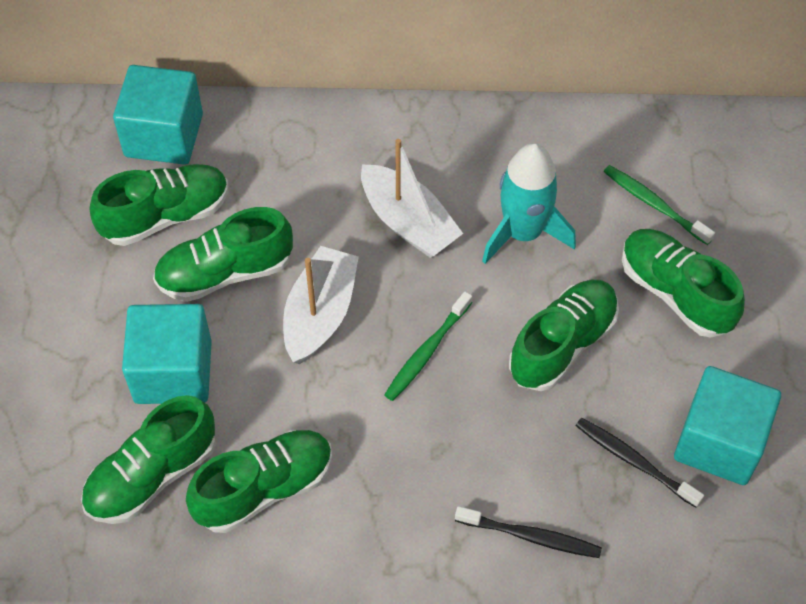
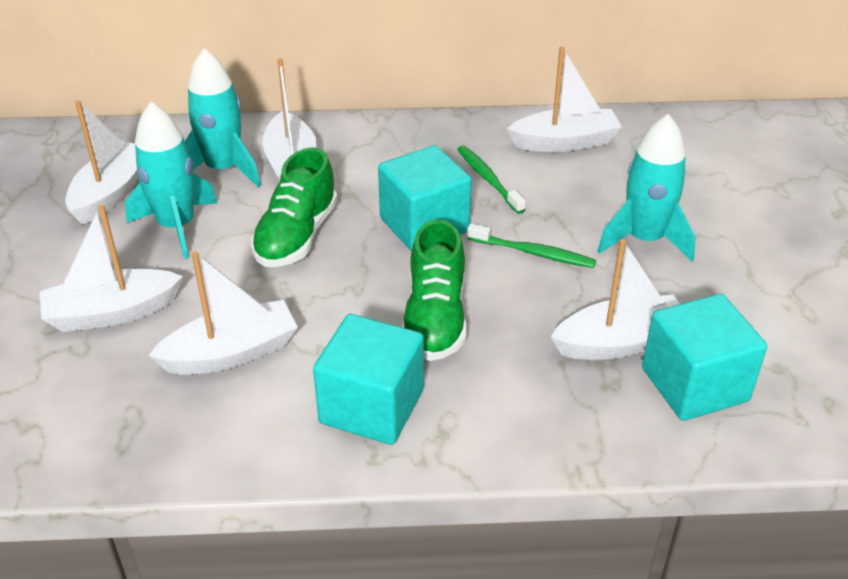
black toothbrush: 2 -> 0
green shoe: 6 -> 2
turquoise rocket: 1 -> 3
white boat: 2 -> 6

